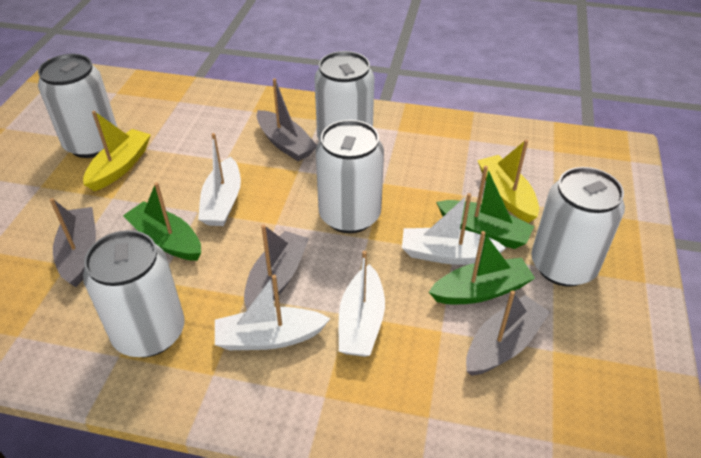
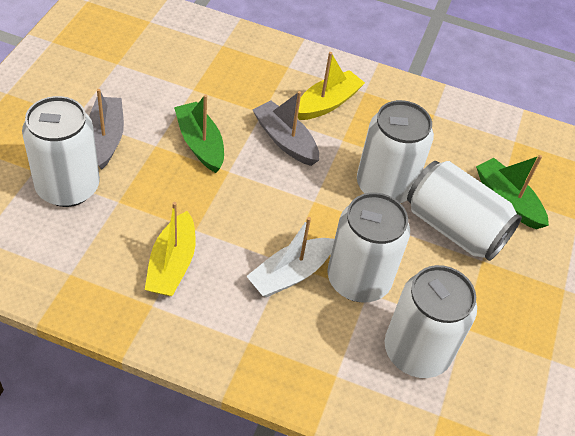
green boat: 3 -> 2
grey boat: 4 -> 2
white boat: 4 -> 1

